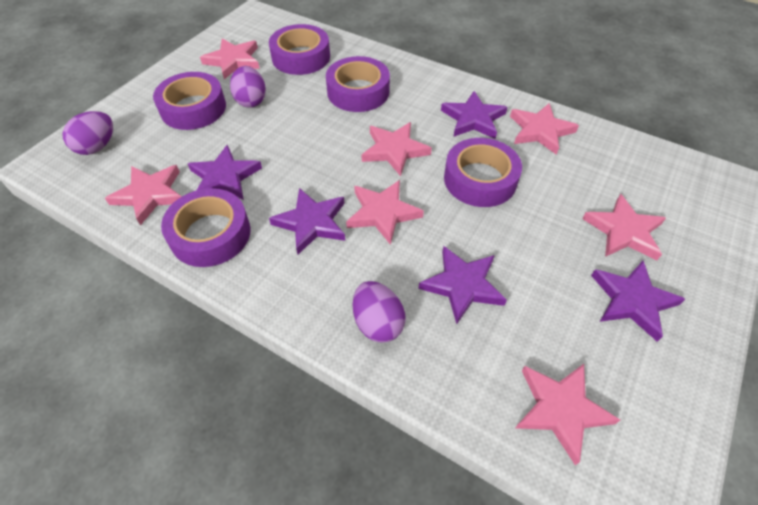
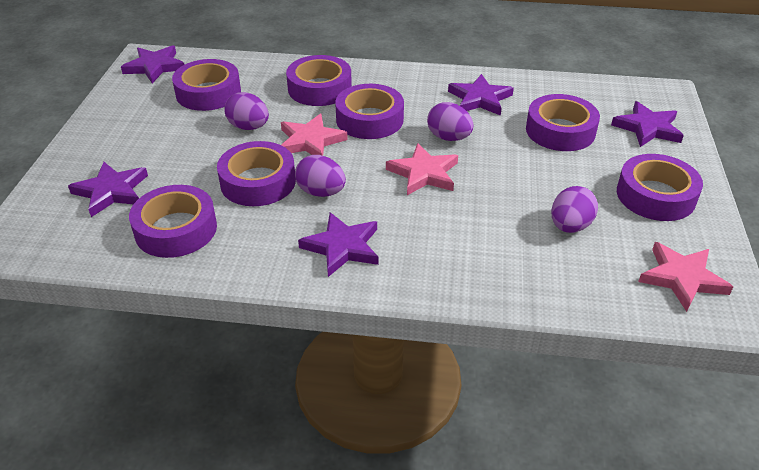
pink star: 7 -> 3
purple egg: 3 -> 4
purple tape: 5 -> 7

